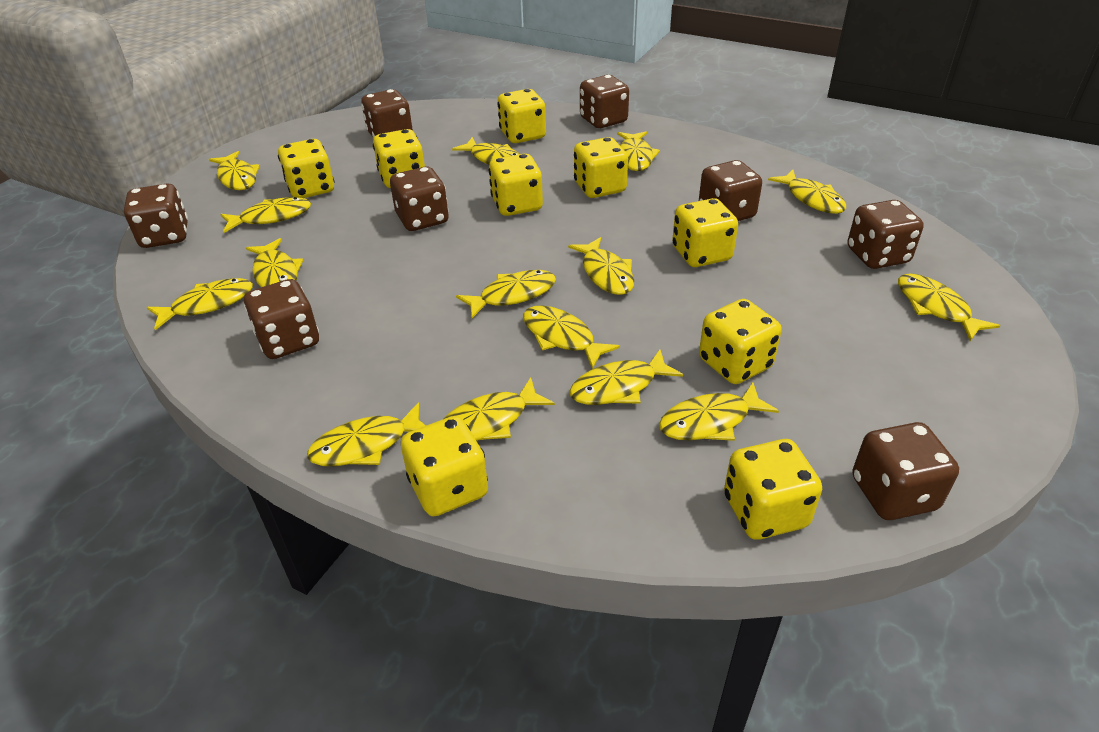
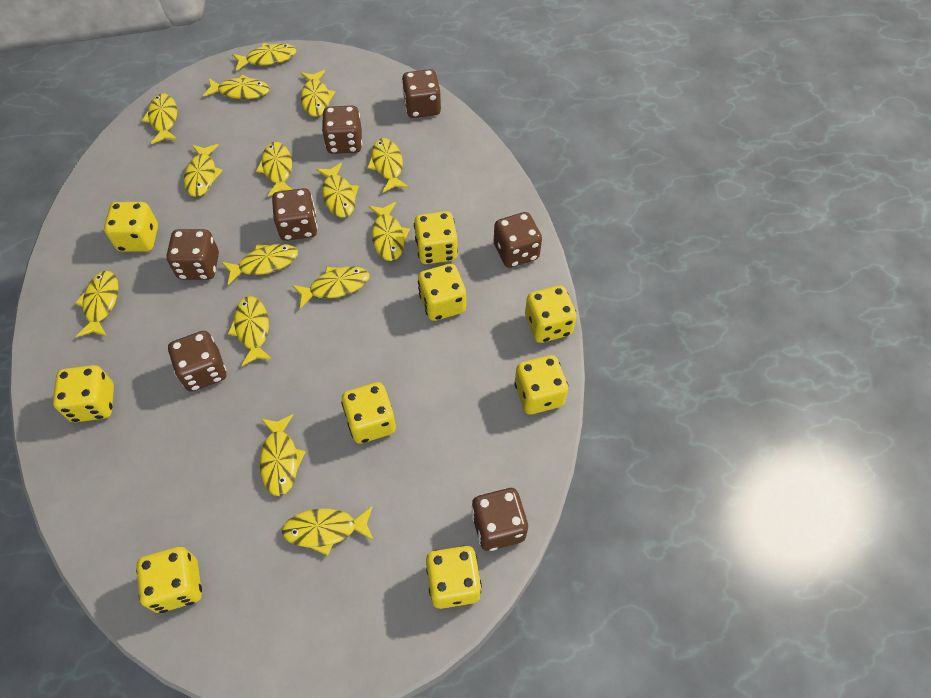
brown dice: 8 -> 7

